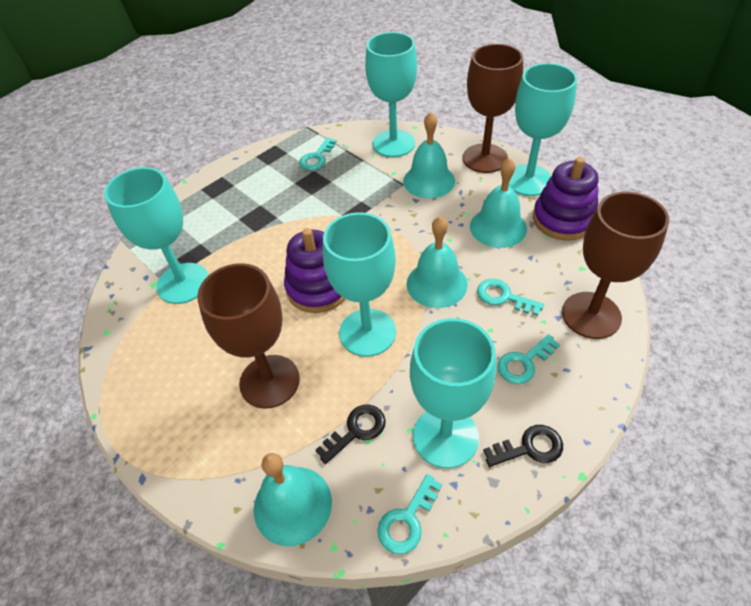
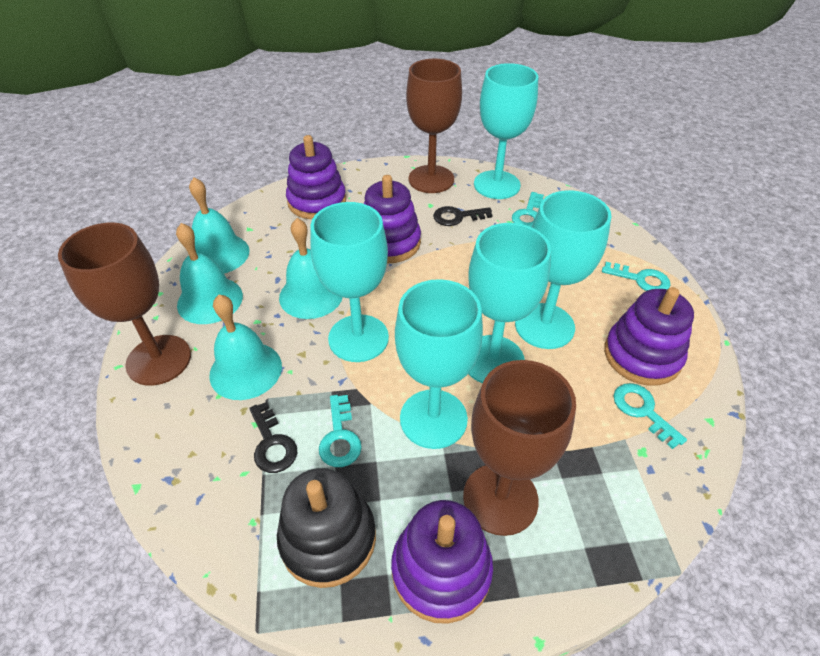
black stacking toy: 0 -> 1
purple stacking toy: 2 -> 4

